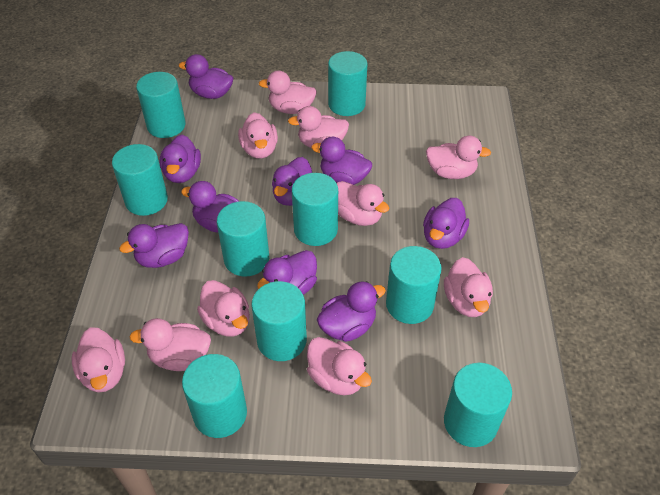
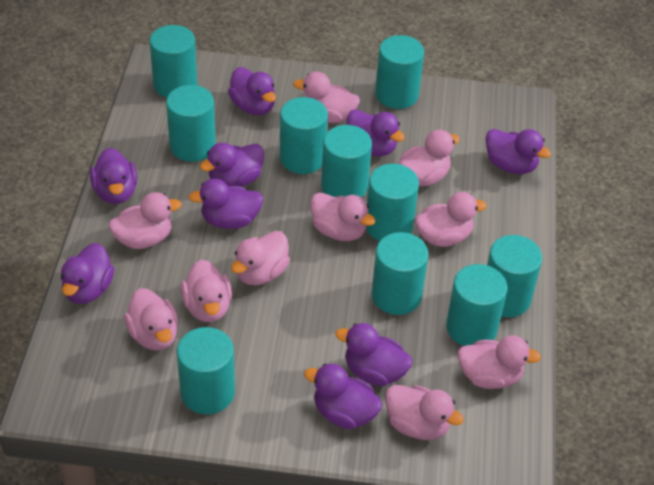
turquoise cylinder: 9 -> 10

